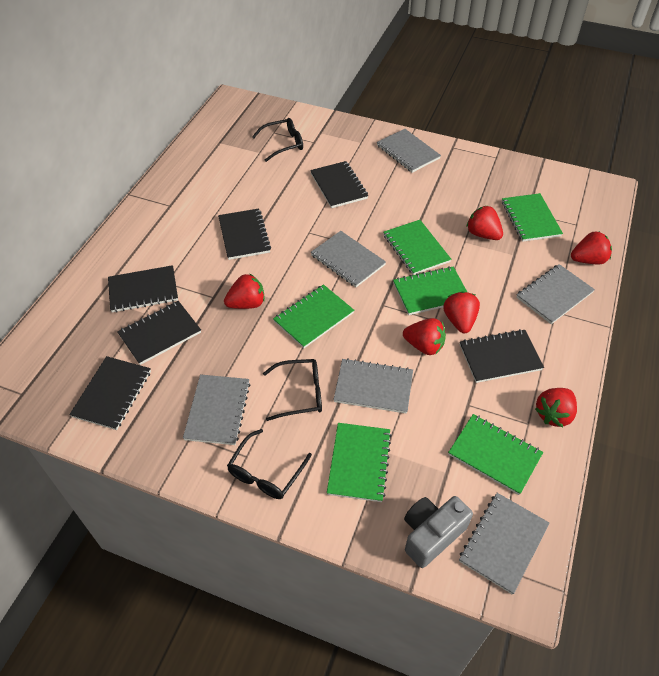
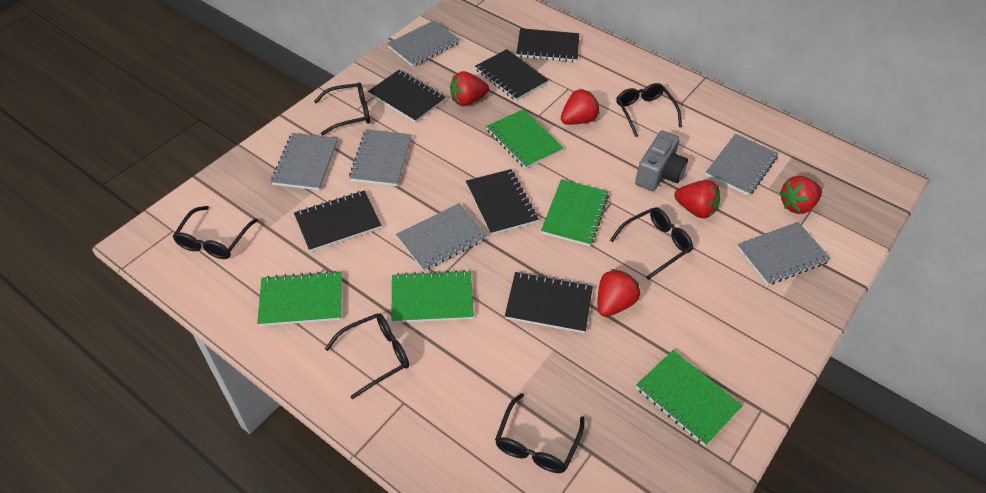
black glasses: 3 -> 6
green notebook: 6 -> 5
red strawberry: 6 -> 5

